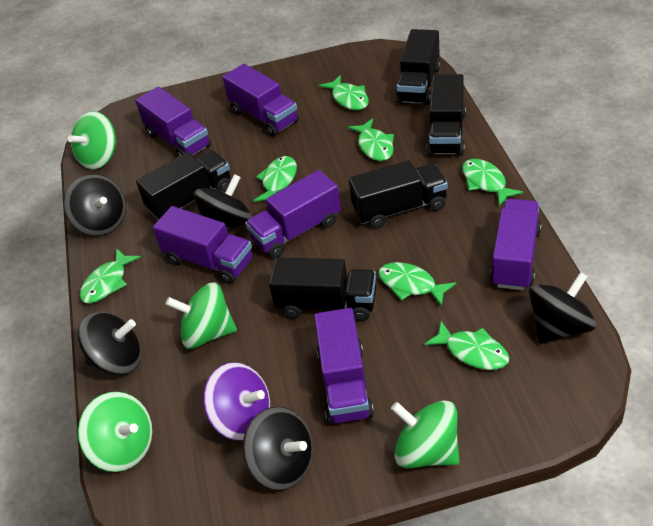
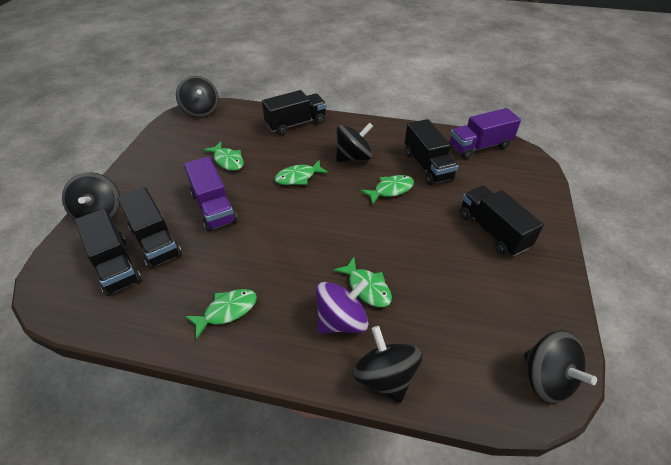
green fish: 7 -> 5
green spinning top: 4 -> 0
purple truck: 6 -> 2

